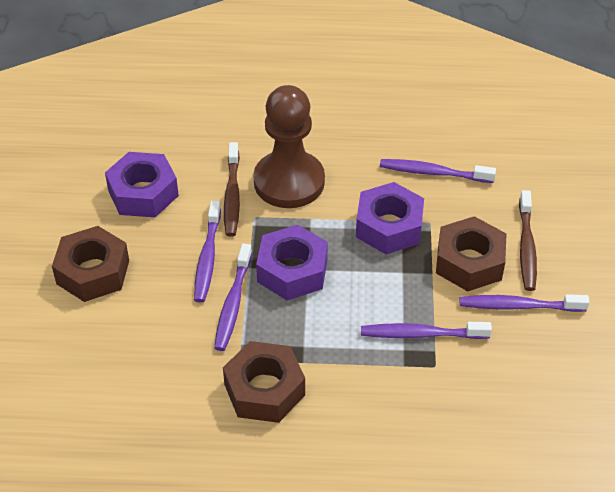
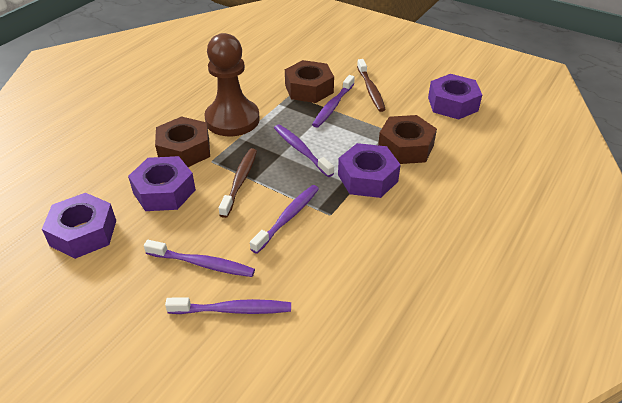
purple nut: 3 -> 4

